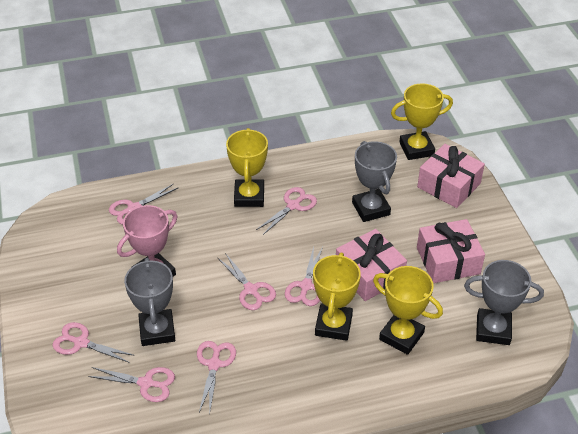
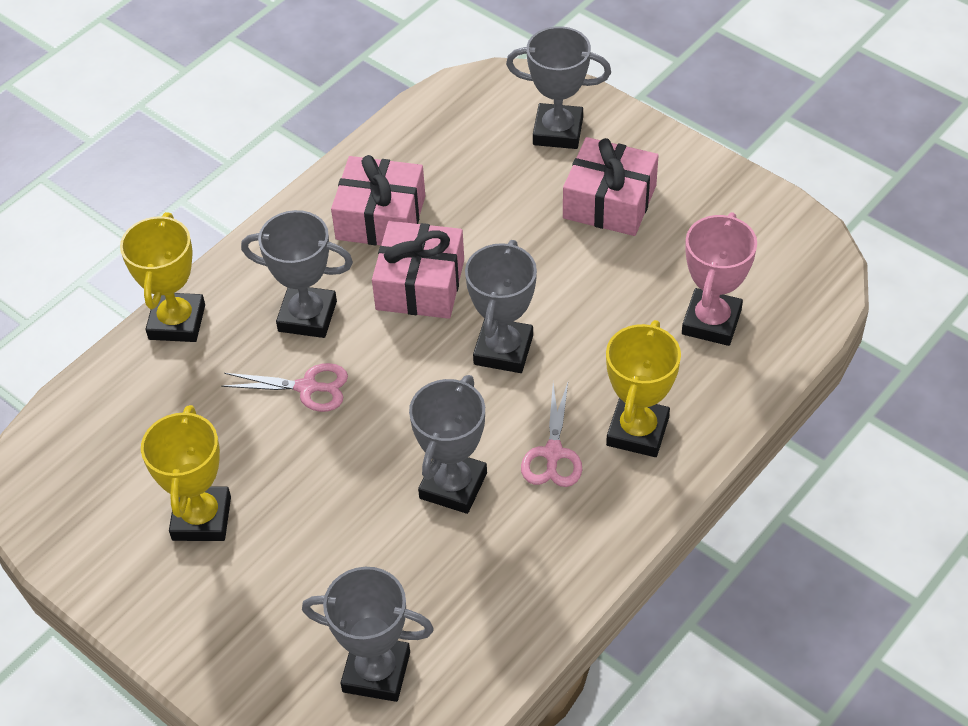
grey trophy: 3 -> 5
pink scissors: 7 -> 2
yellow trophy: 4 -> 3

